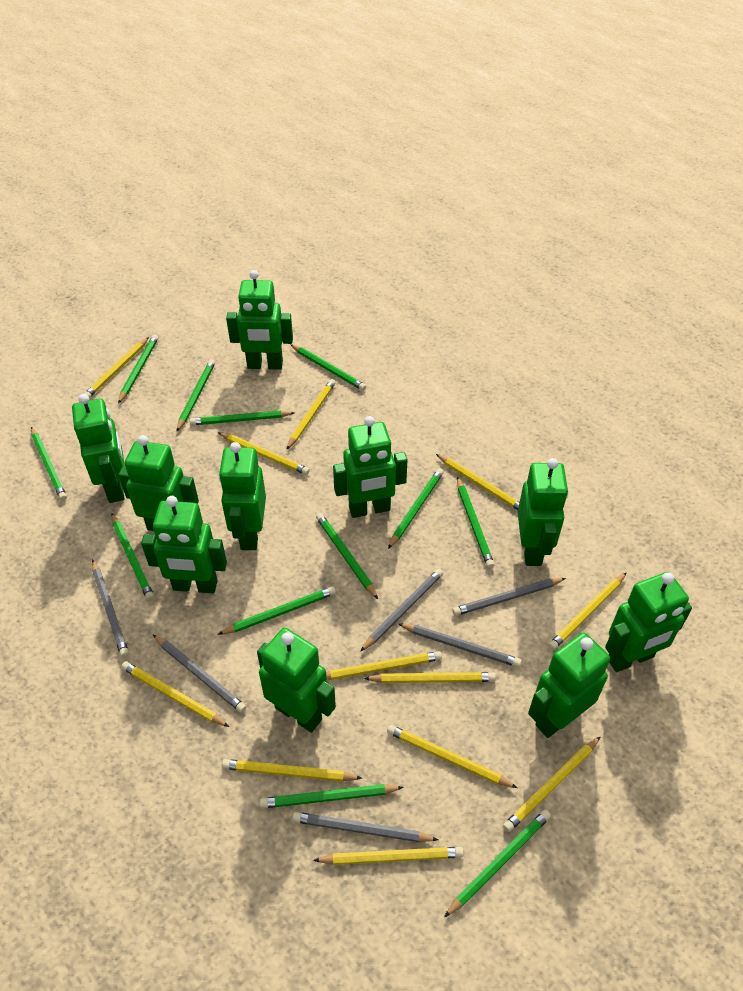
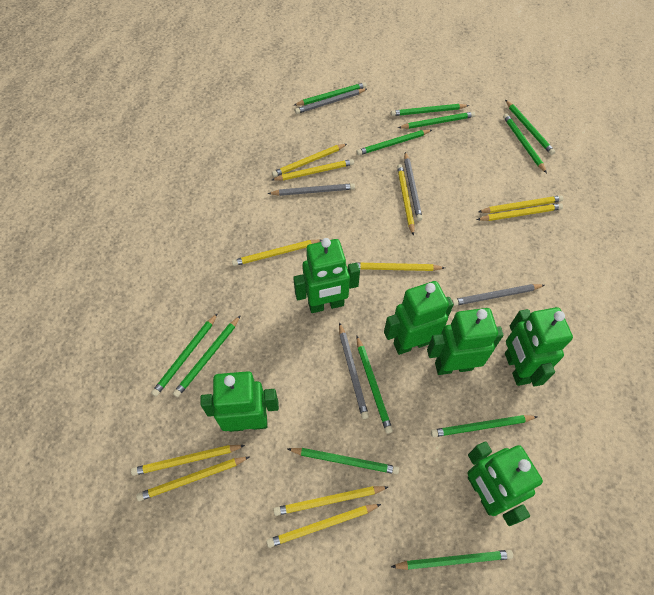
green robot: 10 -> 6
grey pencil: 6 -> 5
yellow pencil: 12 -> 11

